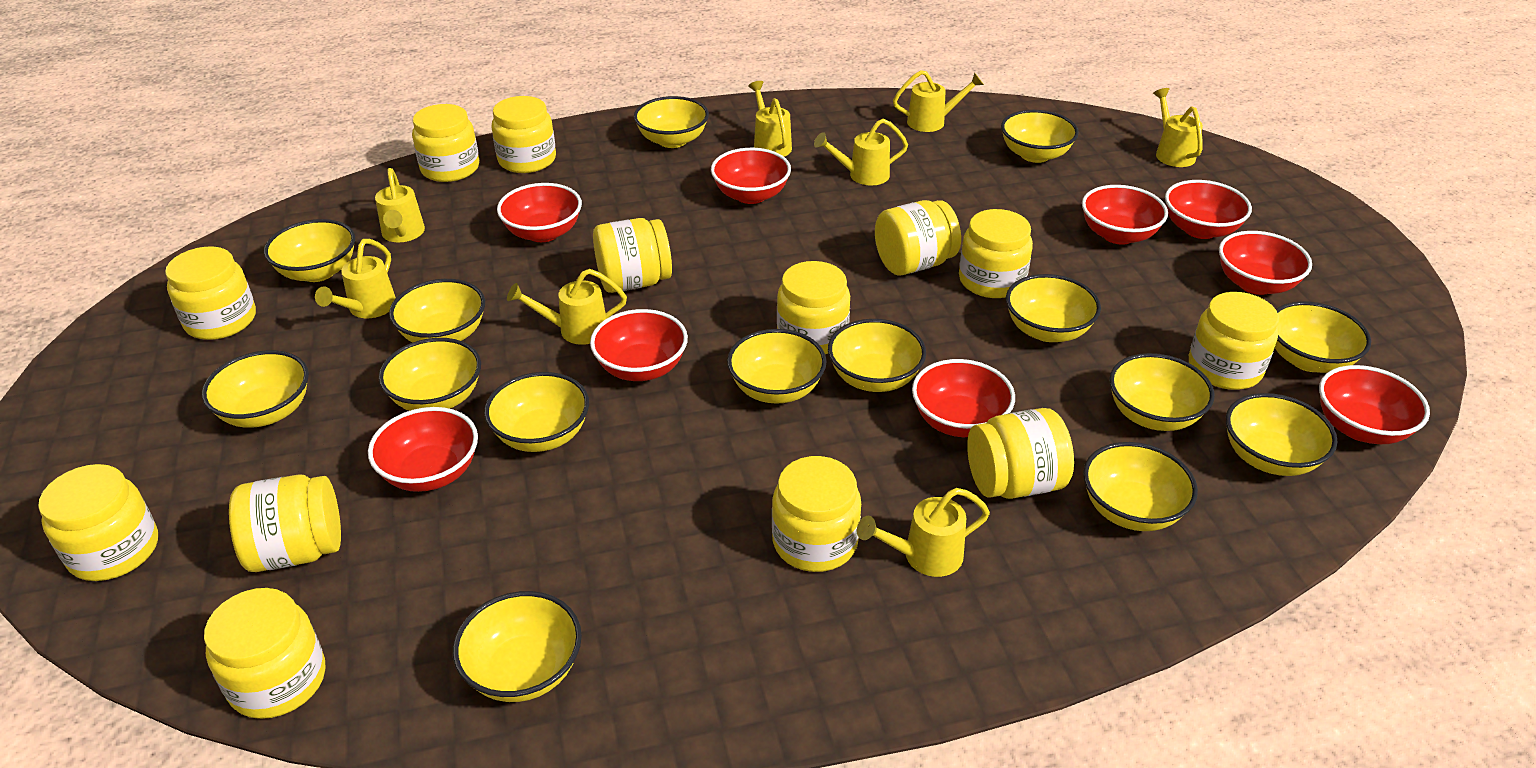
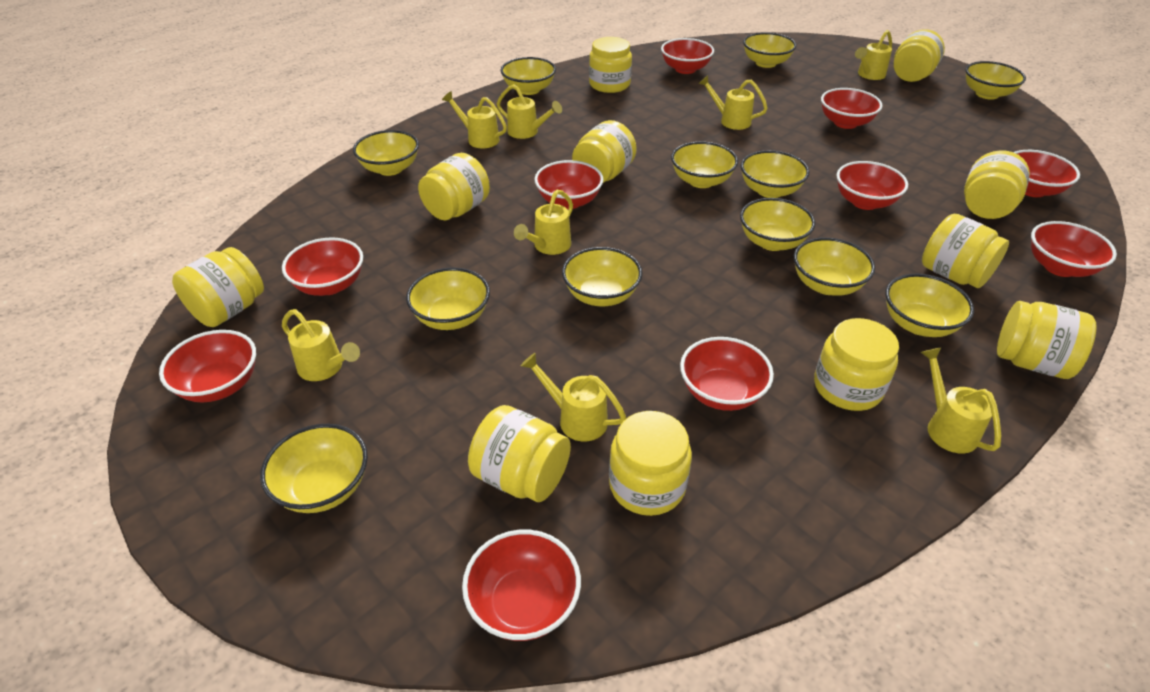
red bowl: 9 -> 10
yellow bowl: 15 -> 12
yellow jar: 13 -> 11

